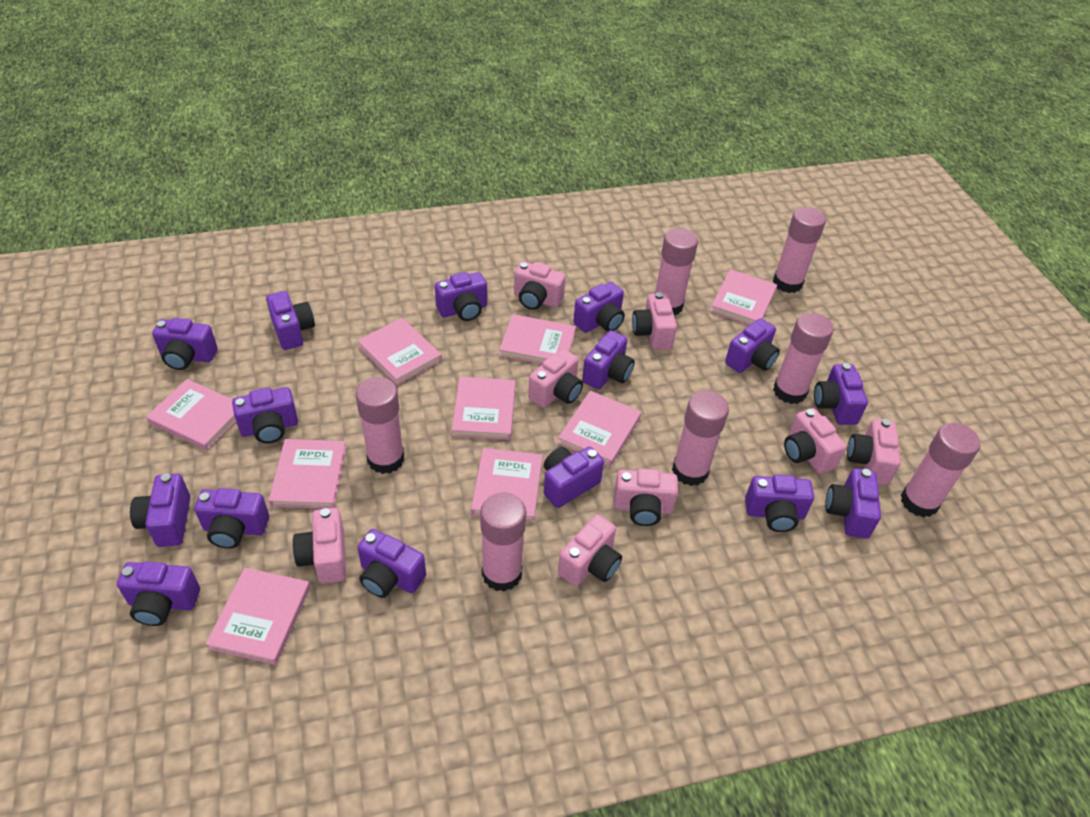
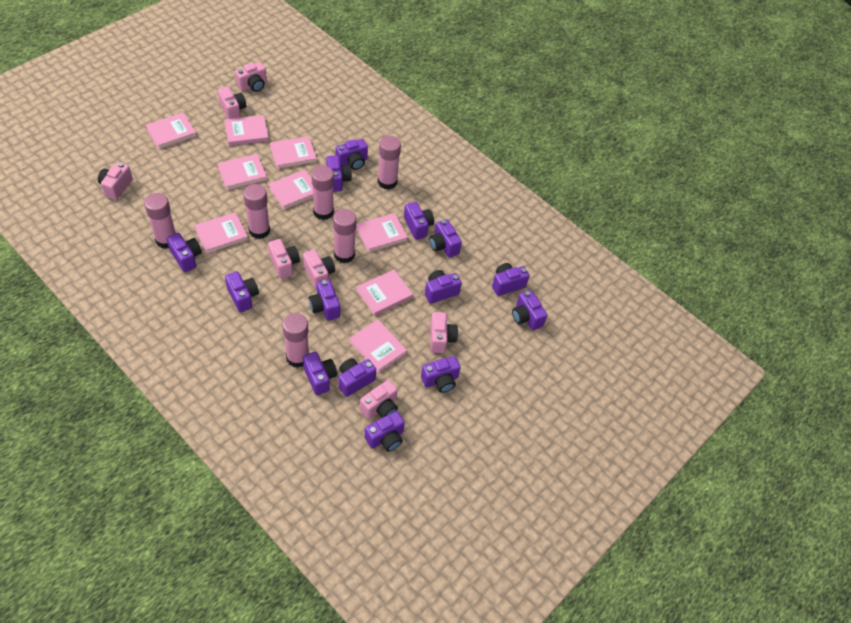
pink camera: 8 -> 7
pink glue stick: 7 -> 6
purple camera: 15 -> 14

